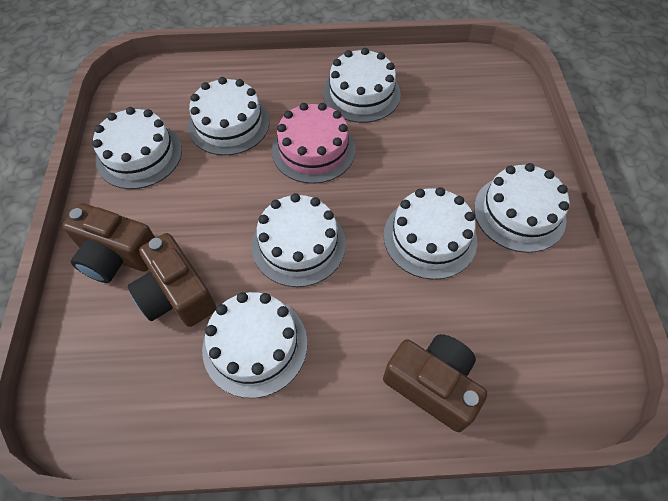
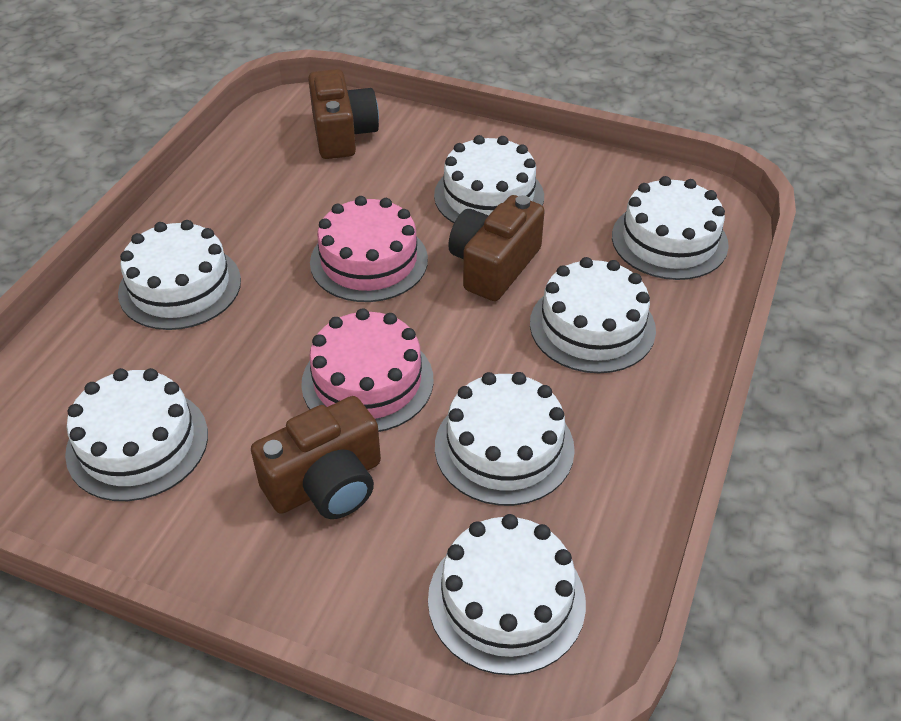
pink cake: 1 -> 2

